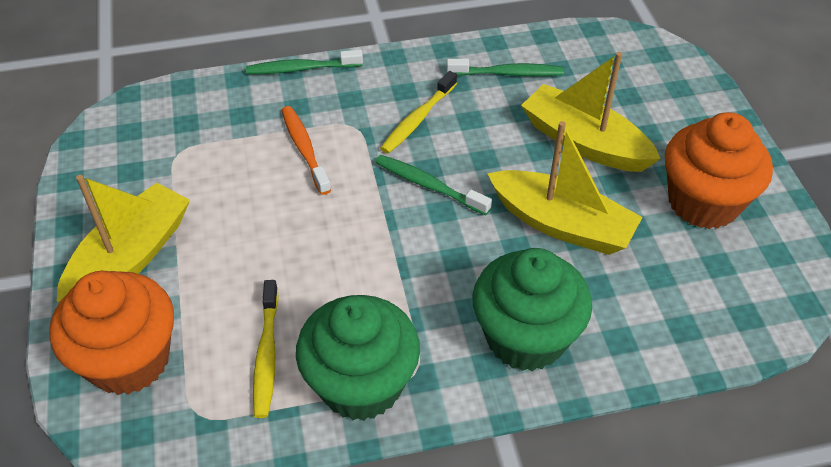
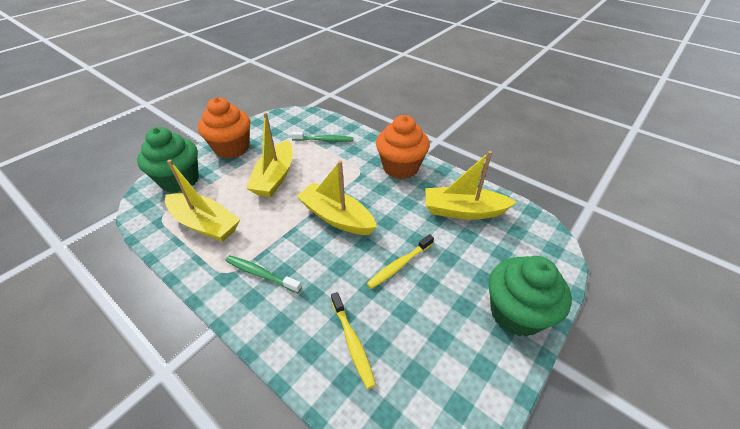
green toothbrush: 3 -> 2
orange toothbrush: 1 -> 0
yellow boat: 3 -> 4

